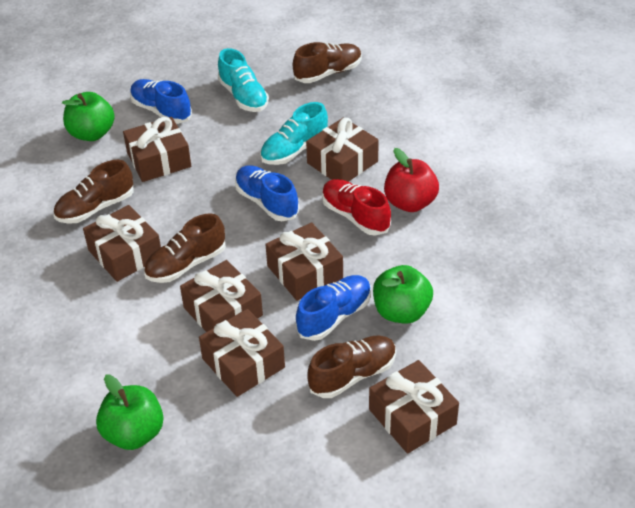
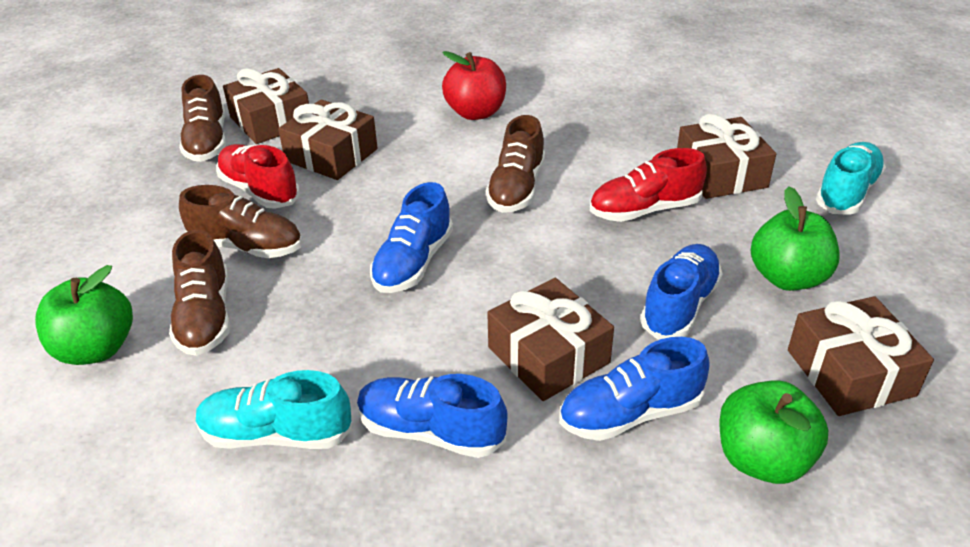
blue shoe: 3 -> 4
brown gift: 7 -> 5
red shoe: 1 -> 2

